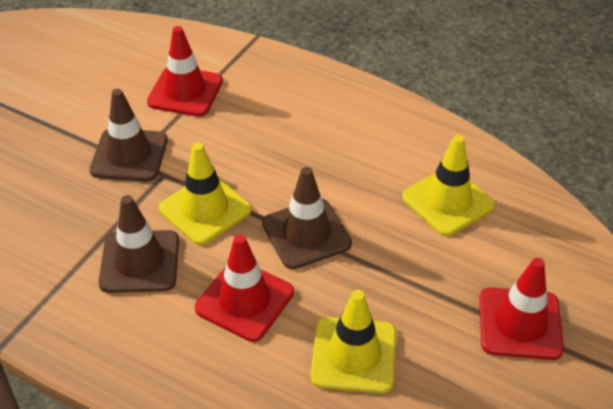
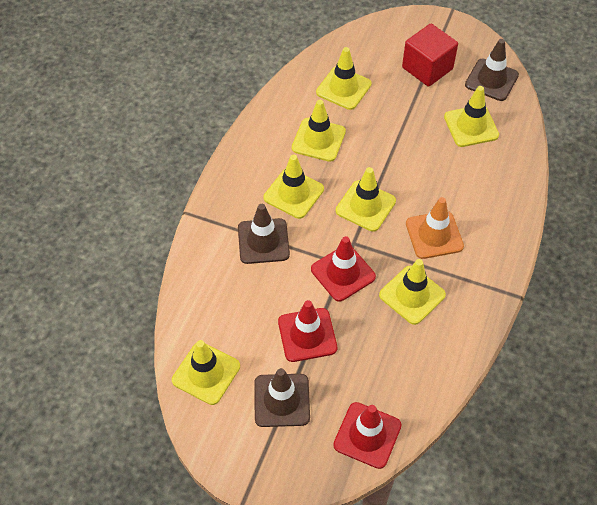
orange traffic cone: 0 -> 1
red cube: 0 -> 1
yellow traffic cone: 3 -> 7

